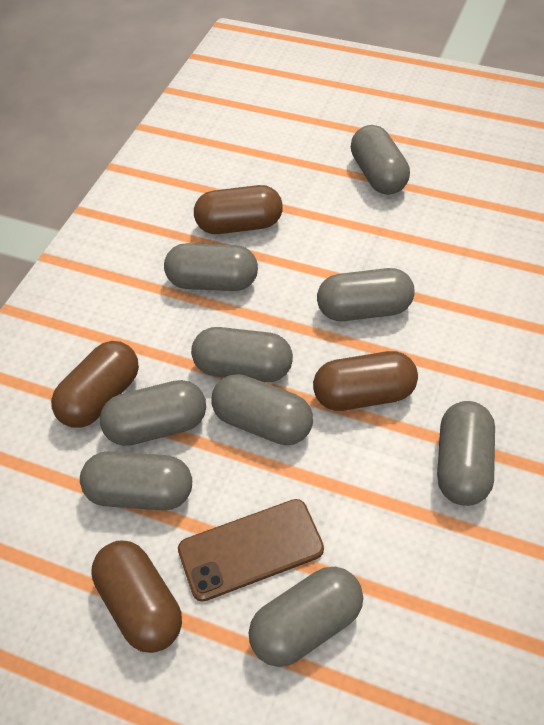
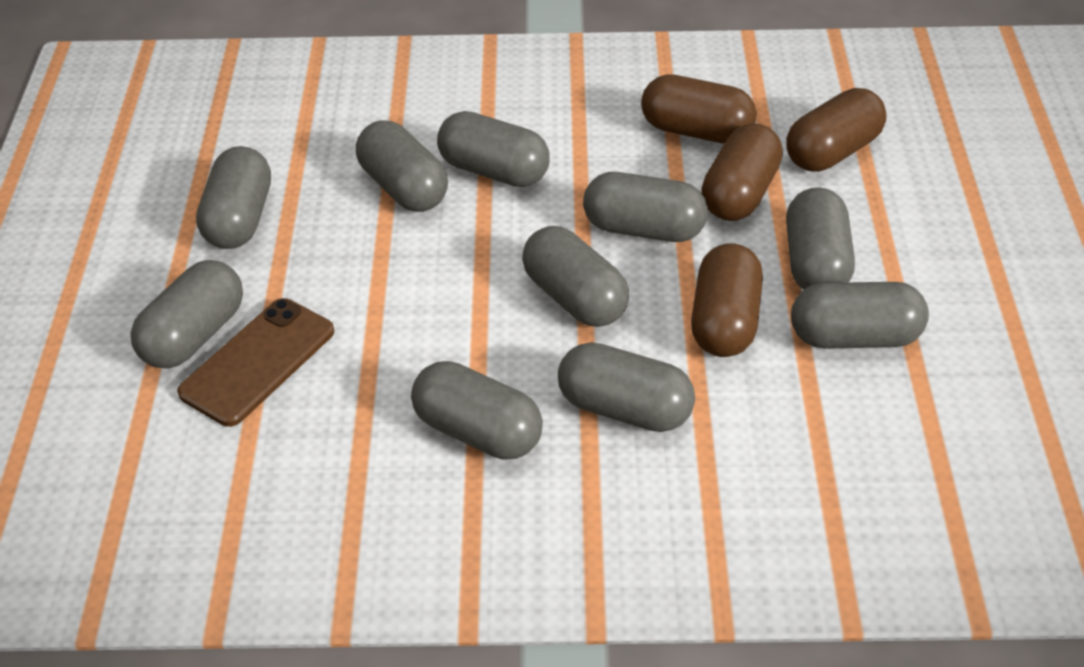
grey capsule: 9 -> 10

